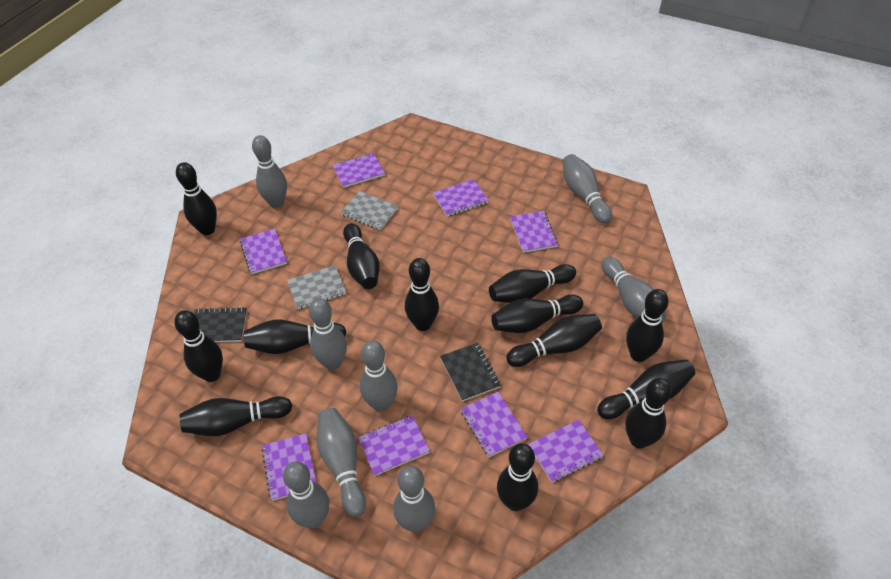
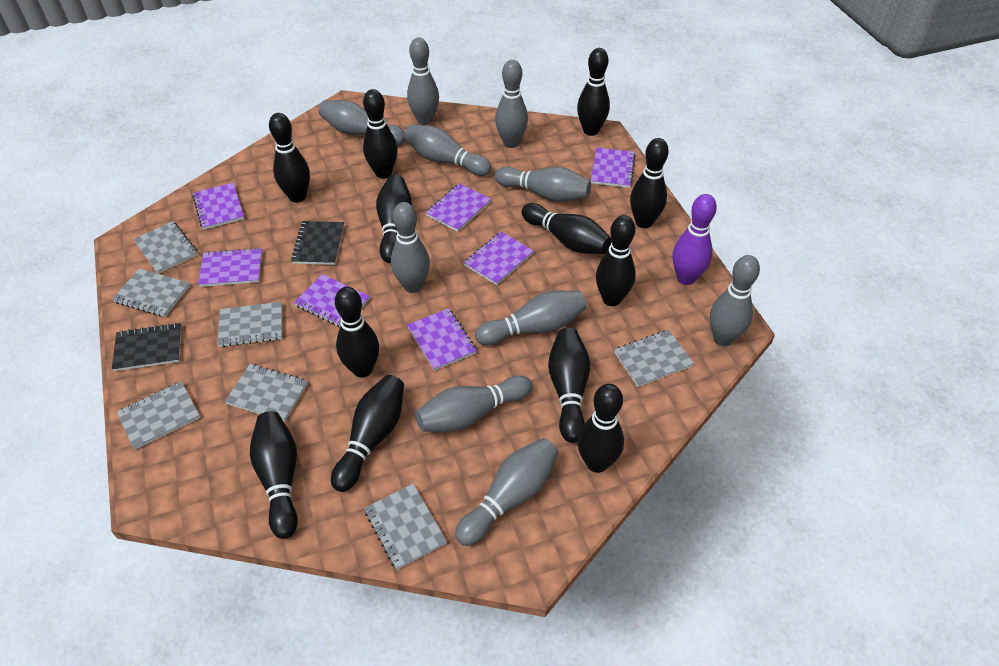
black bowling pin: 13 -> 12
grey bowling pin: 8 -> 10
grey notebook: 2 -> 7
purple bowling pin: 0 -> 1
purple notebook: 8 -> 7

